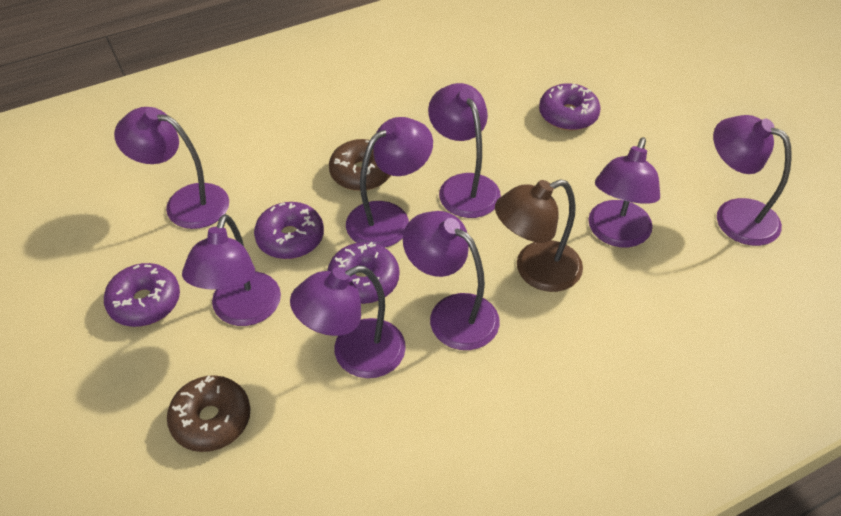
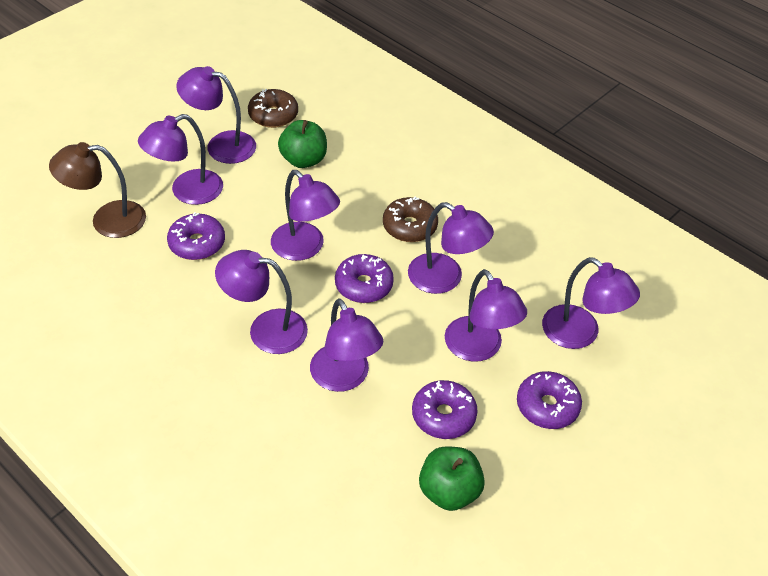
green apple: 0 -> 2

